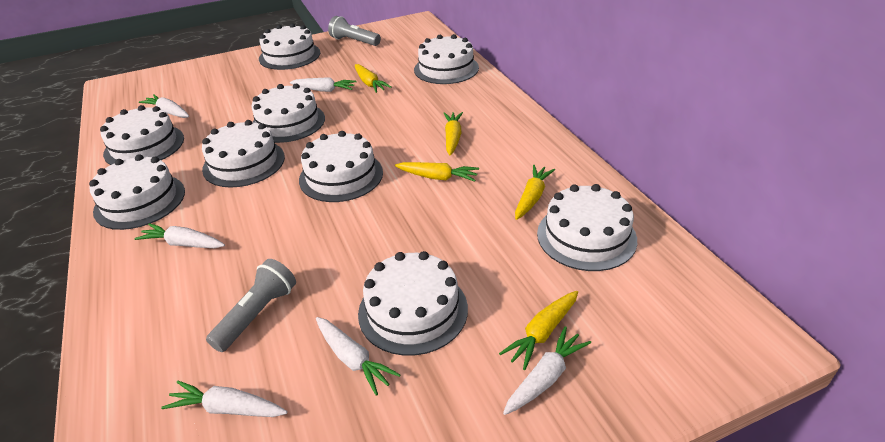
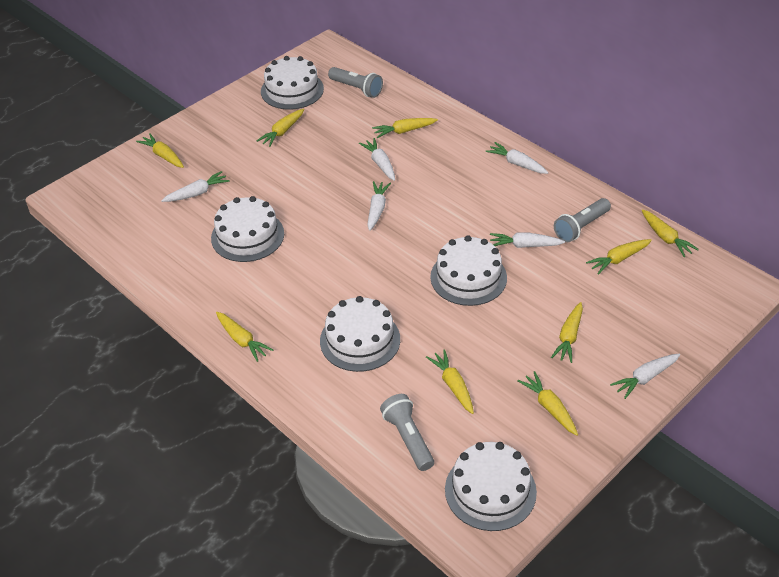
grey flashlight: 2 -> 3
white cake: 9 -> 5
yellow carrot: 5 -> 9

